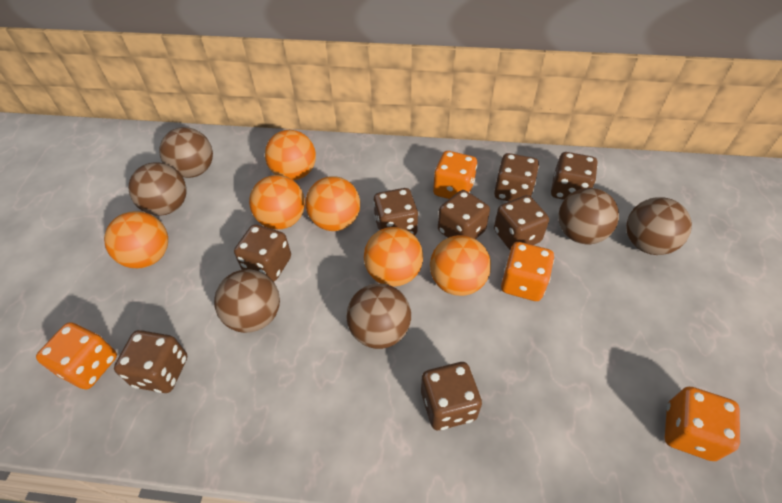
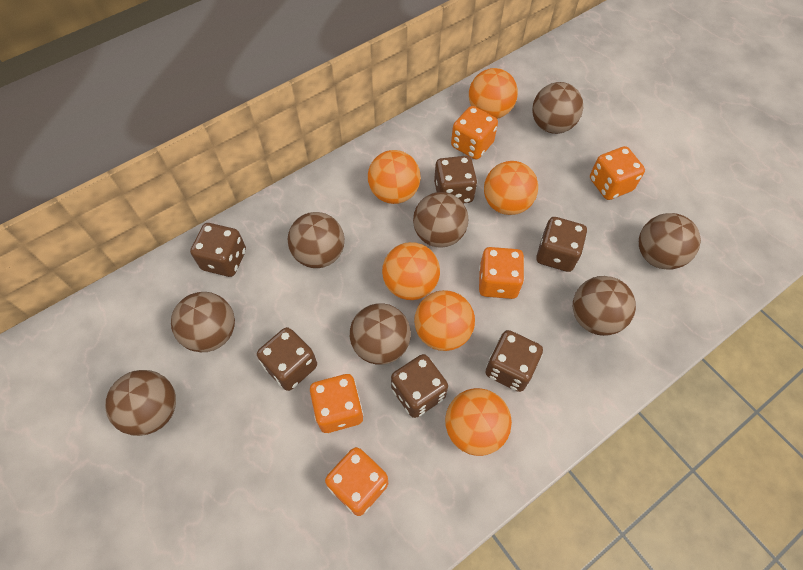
brown ball: 6 -> 8
brown dice: 8 -> 6
orange dice: 4 -> 5

